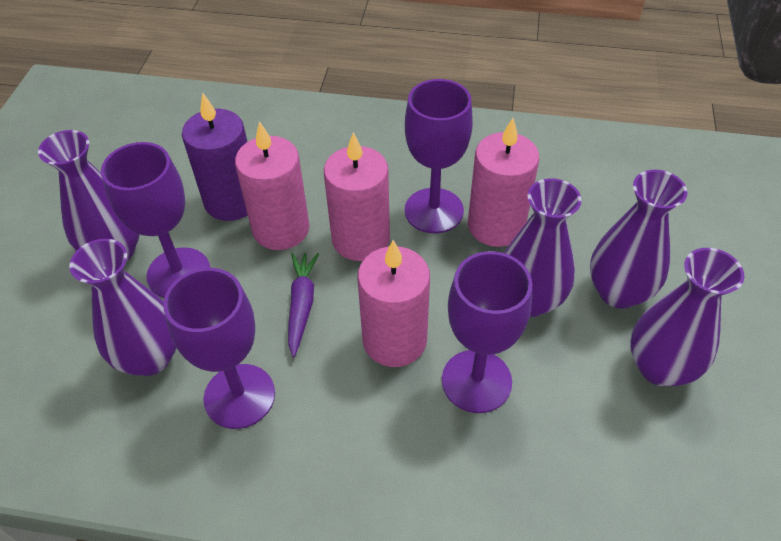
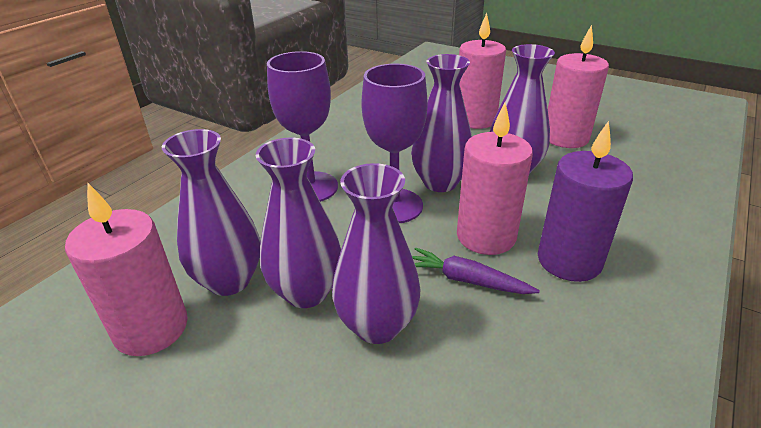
purple goblet: 4 -> 2

